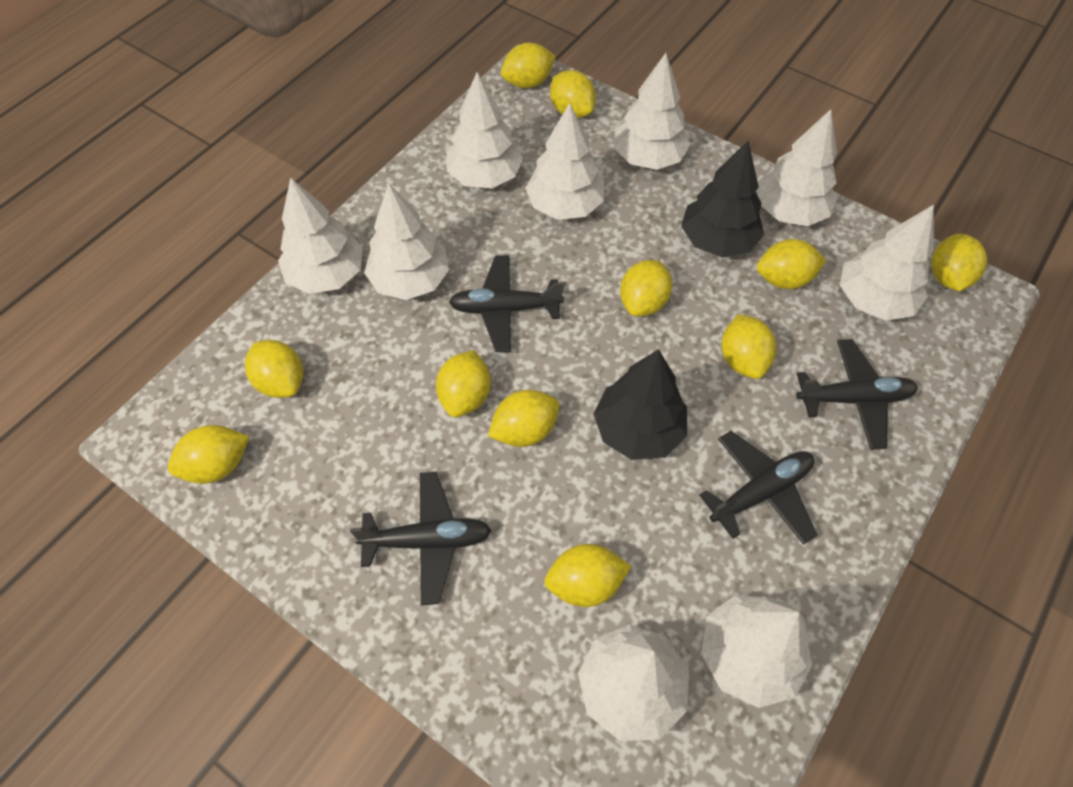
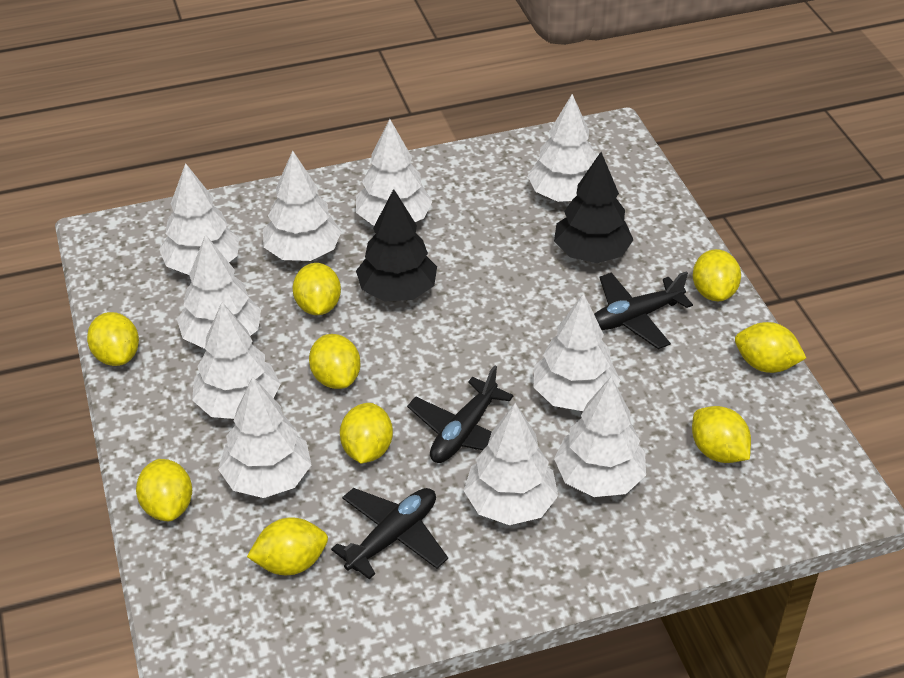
black plane: 4 -> 3
white tree: 9 -> 10
yellow lemon: 11 -> 9

